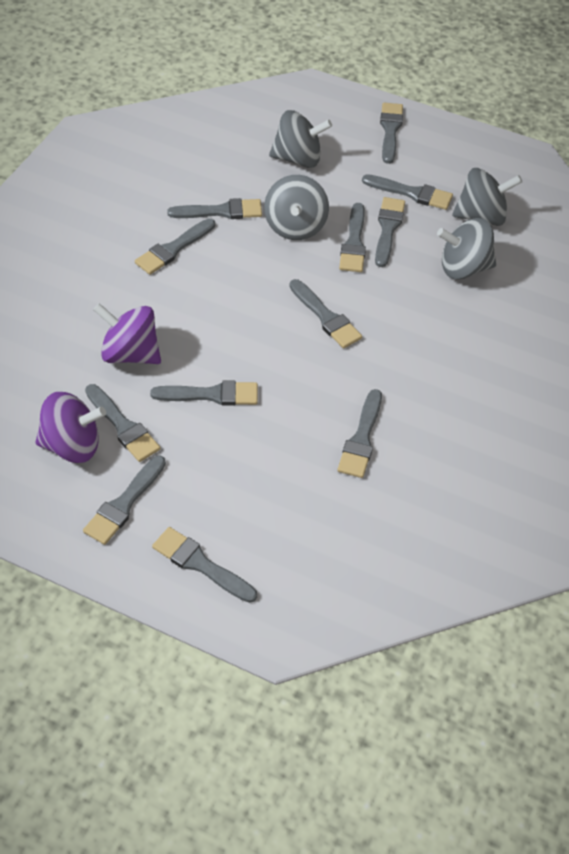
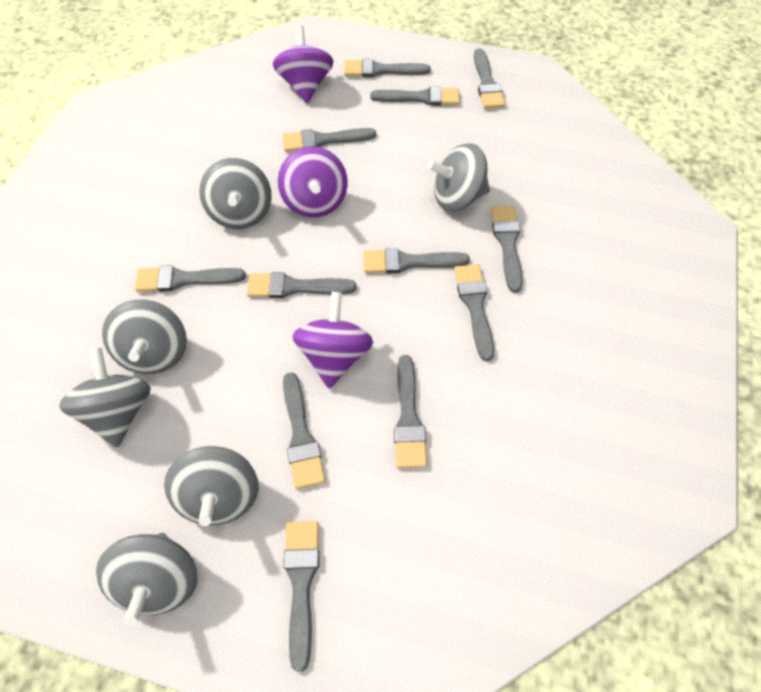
grey spinning top: 4 -> 6
purple spinning top: 2 -> 3

